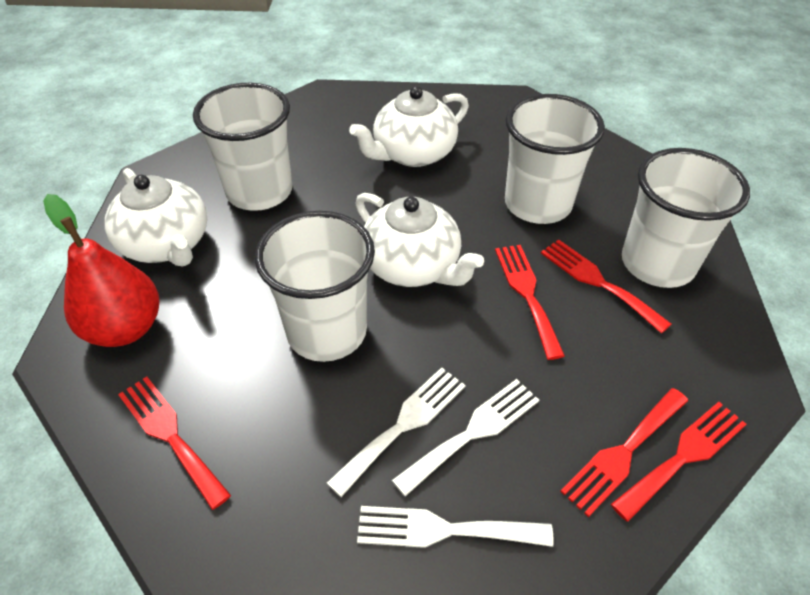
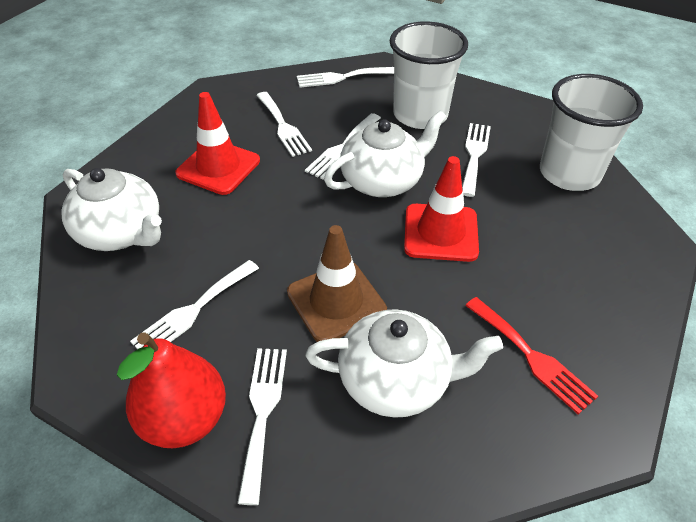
brown traffic cone: 0 -> 1
red fork: 5 -> 1
red traffic cone: 0 -> 2
white cup: 4 -> 2
white fork: 3 -> 6

